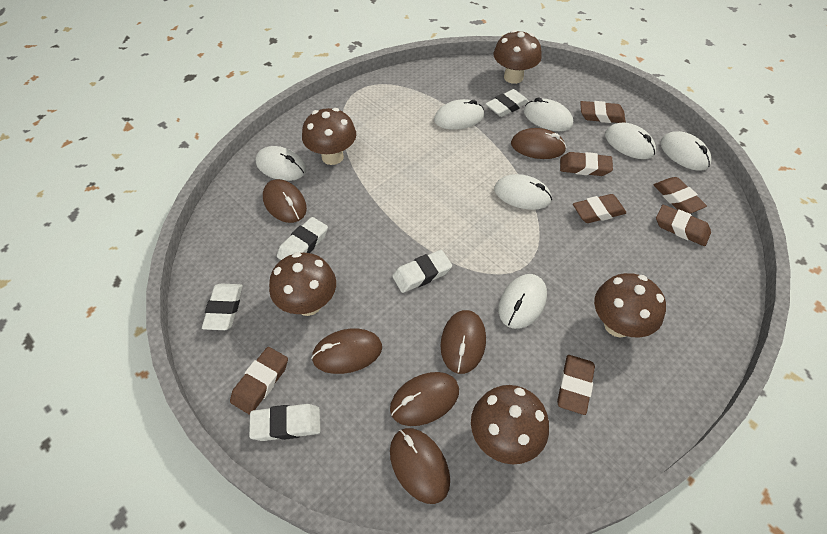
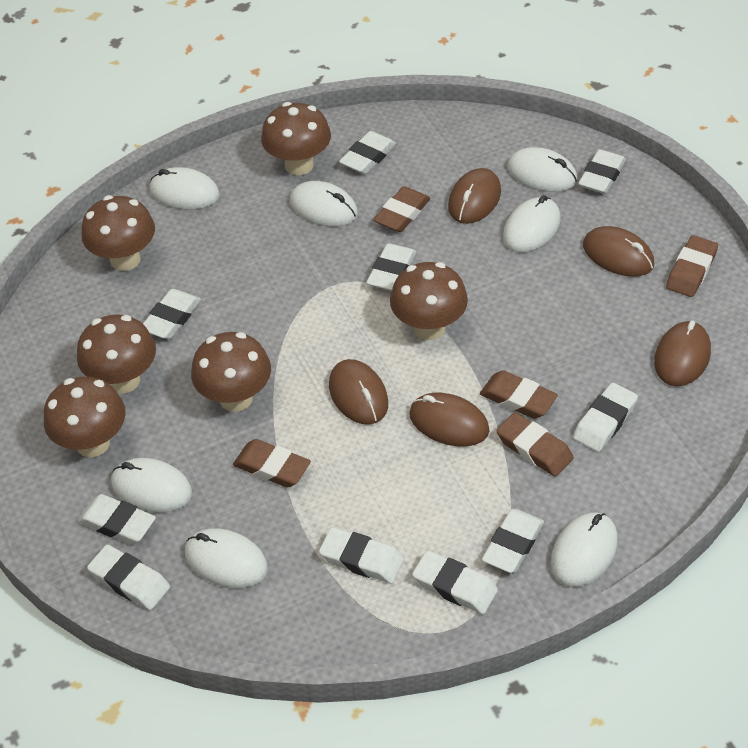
brown eraser: 7 -> 5
brown mouse: 6 -> 5
brown mushroom: 5 -> 6
white eraser: 5 -> 10

